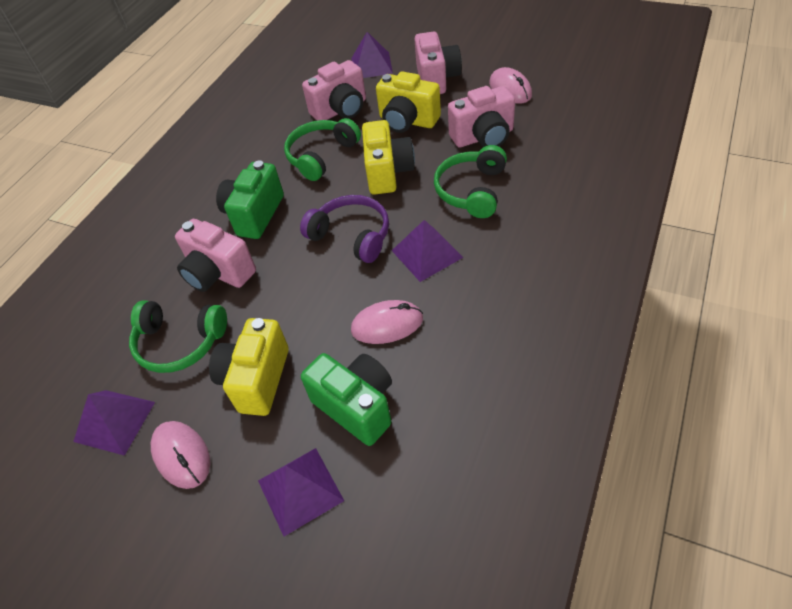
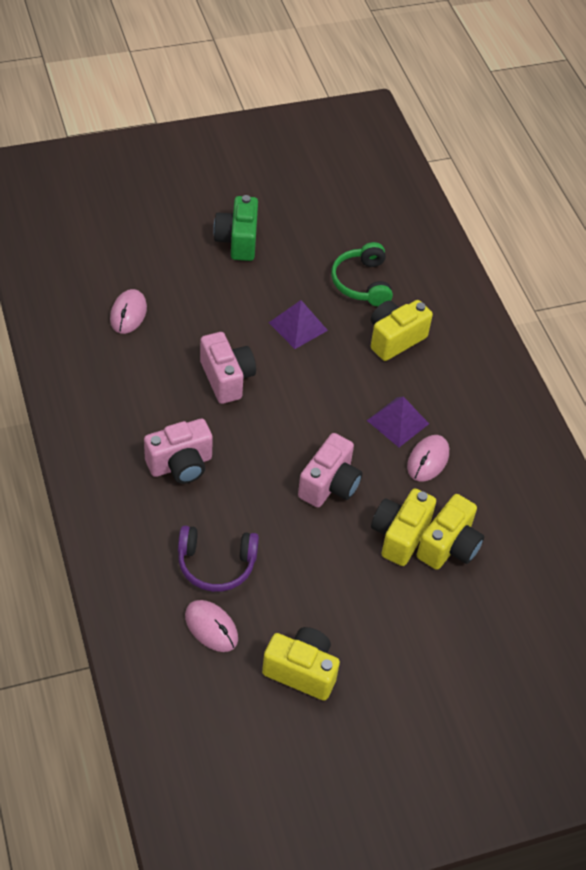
green camera: 2 -> 1
green headphones: 3 -> 1
pink camera: 4 -> 3
purple pyramid: 4 -> 2
yellow camera: 3 -> 4

